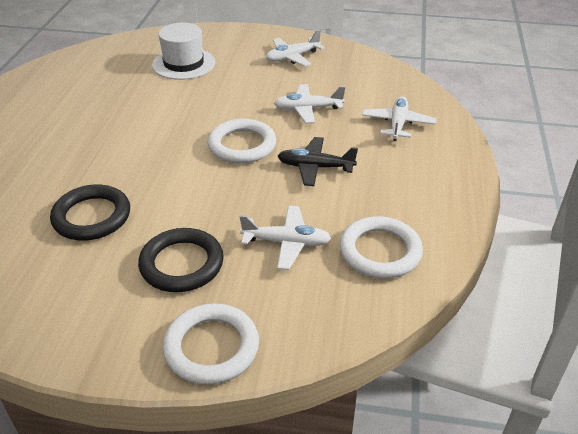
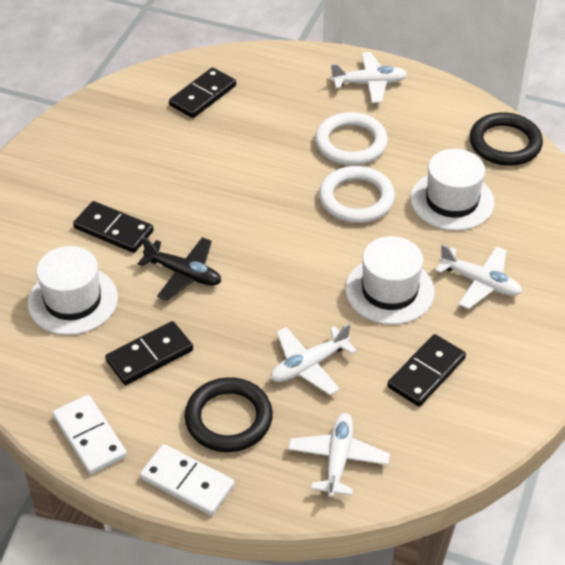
black domino: 0 -> 4
white domino: 0 -> 2
white hat: 1 -> 3
white ring: 3 -> 2

